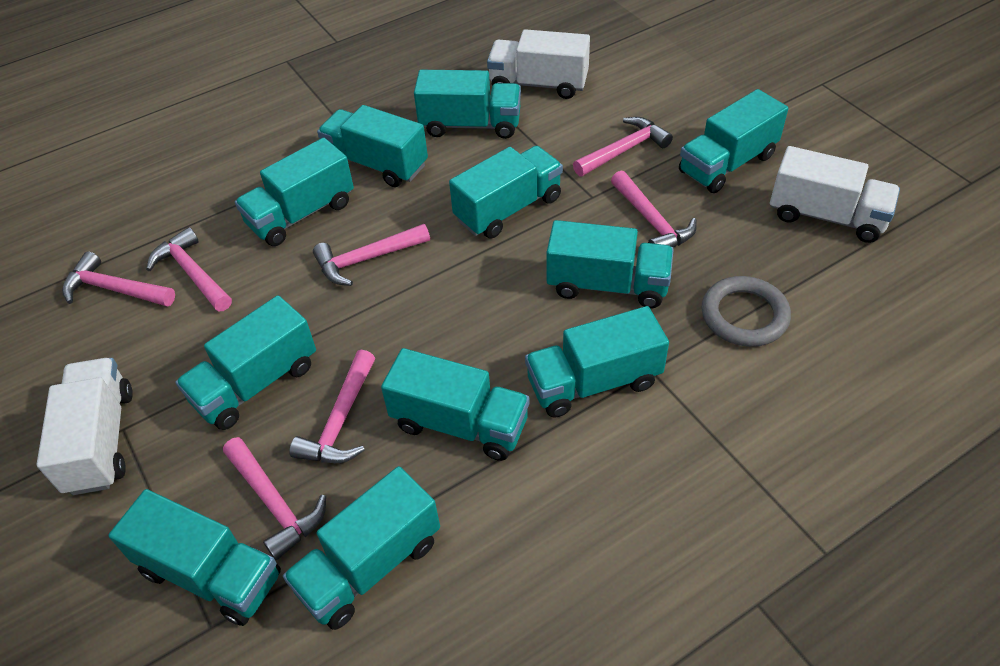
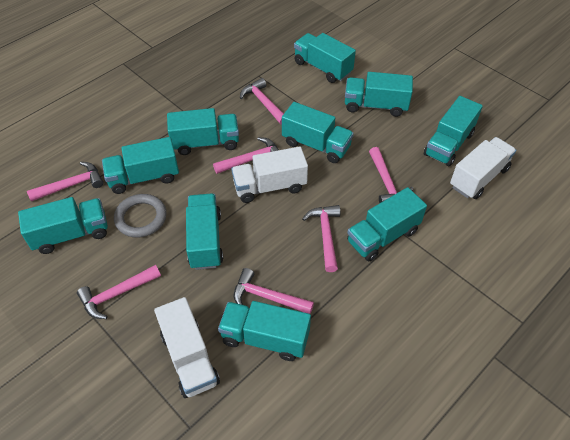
turquoise truck: 11 -> 10

